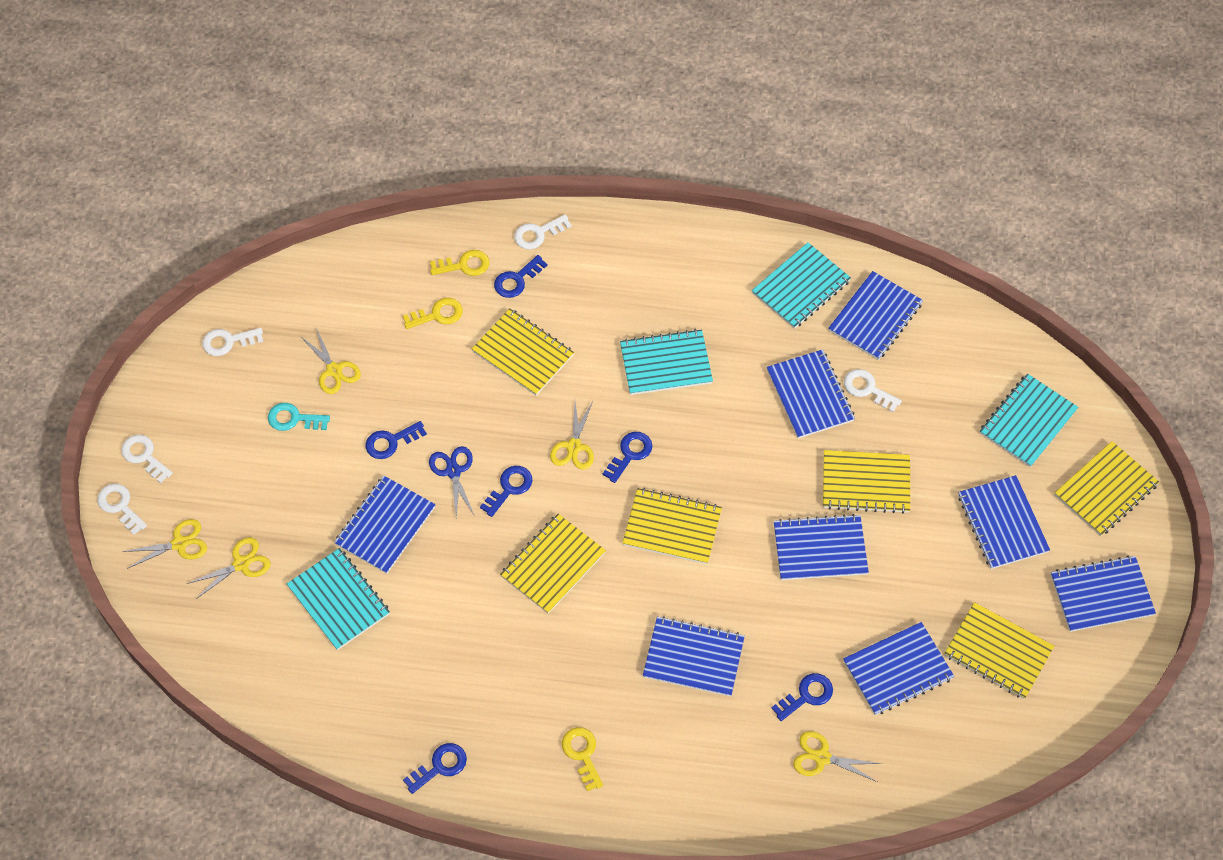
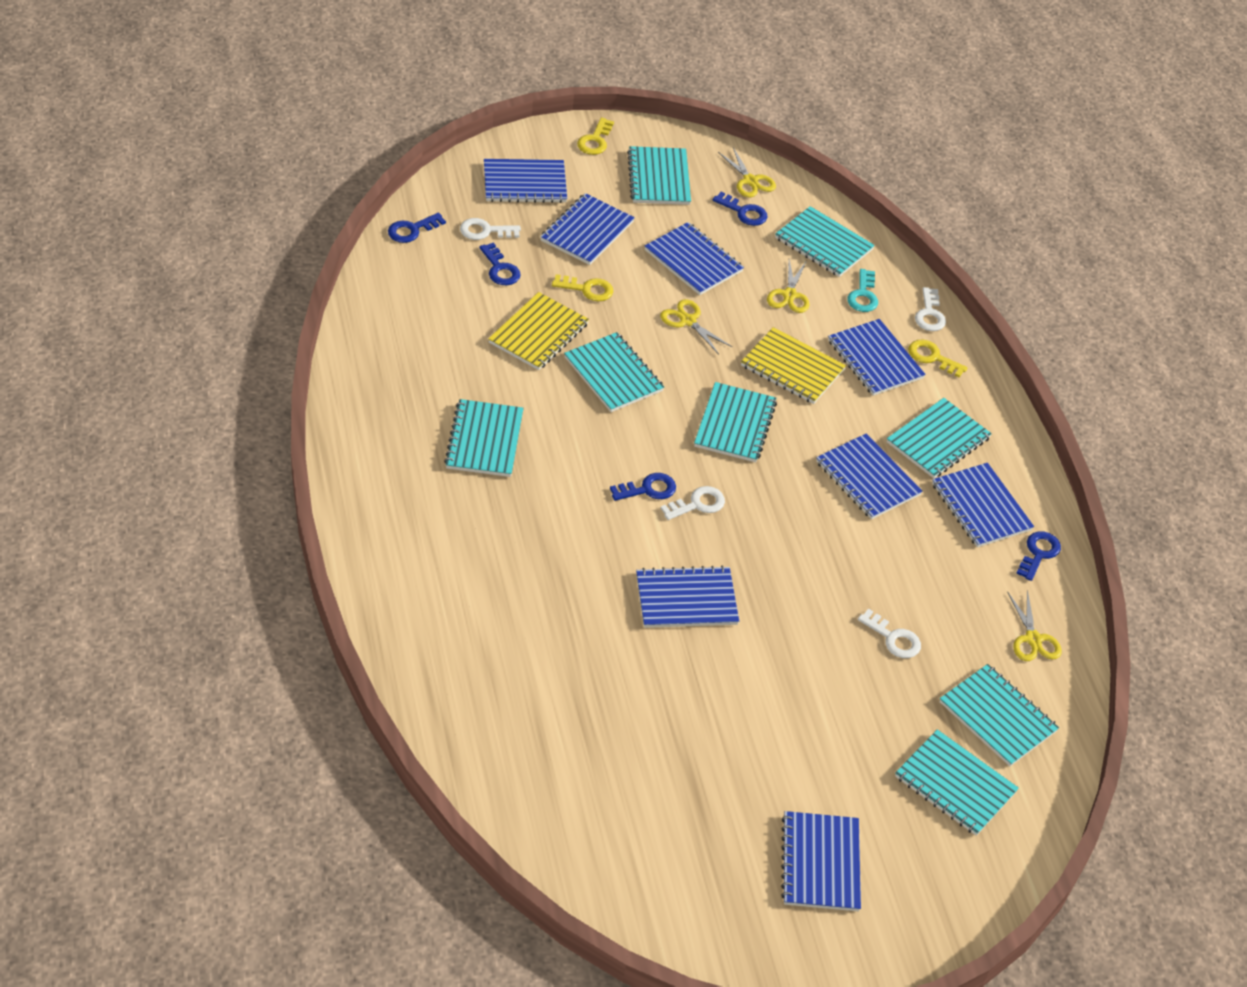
blue key: 6 -> 5
blue scissors: 1 -> 0
turquoise notebook: 4 -> 8
white key: 5 -> 4
yellow notebook: 6 -> 2
yellow scissors: 5 -> 4

